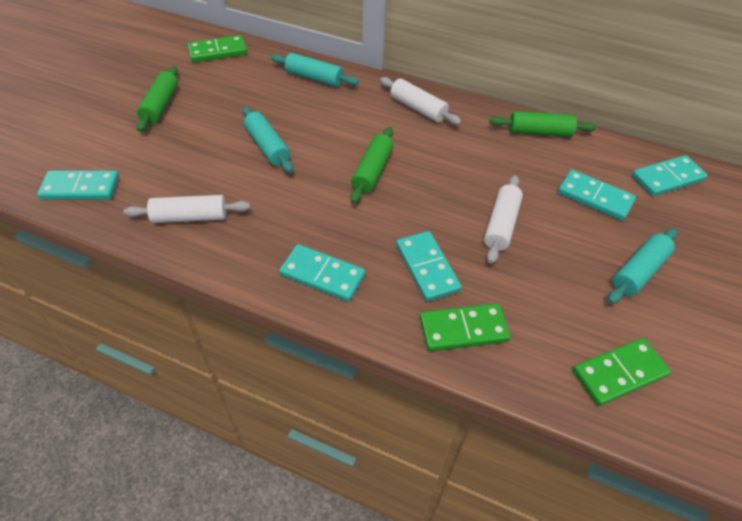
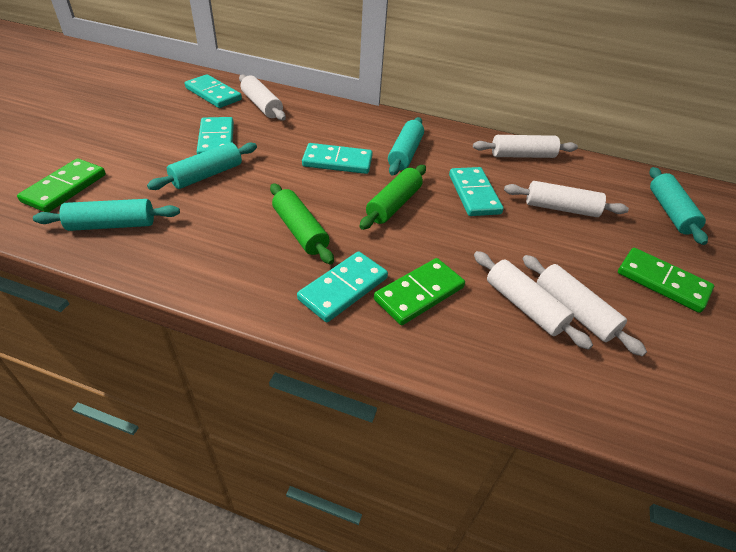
green rolling pin: 3 -> 2
turquoise rolling pin: 3 -> 4
white rolling pin: 3 -> 5

